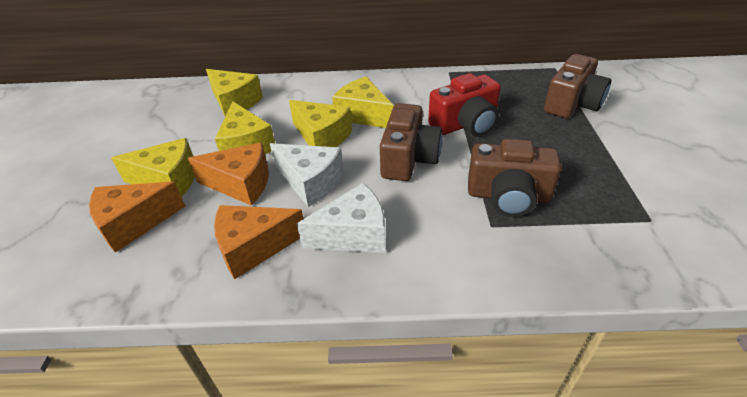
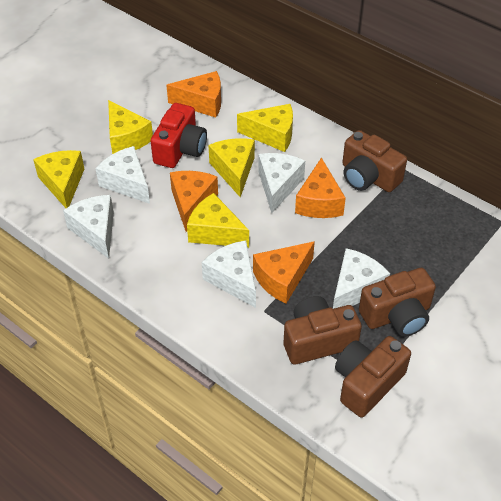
brown camera: 3 -> 4
orange cheese: 3 -> 4
white cheese: 2 -> 5

